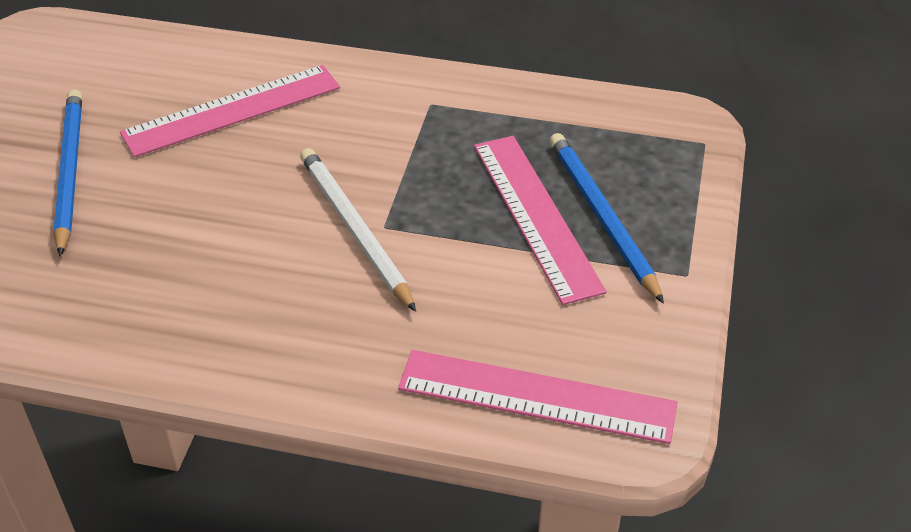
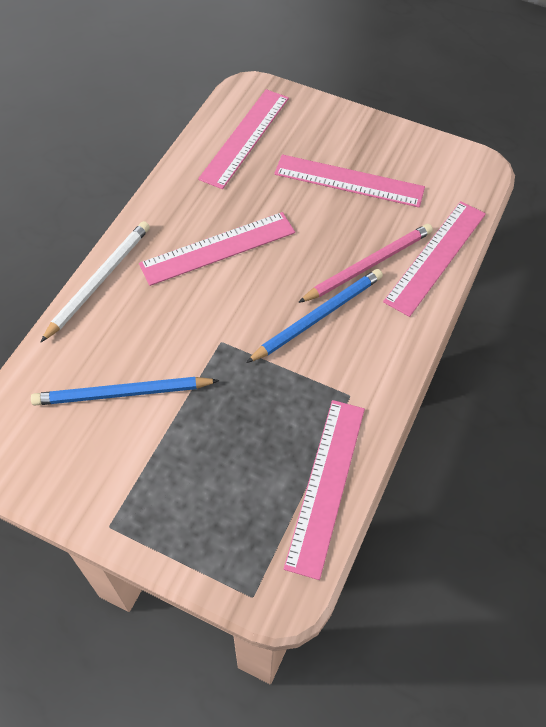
pink pencil: 0 -> 1
pink ruler: 3 -> 5

